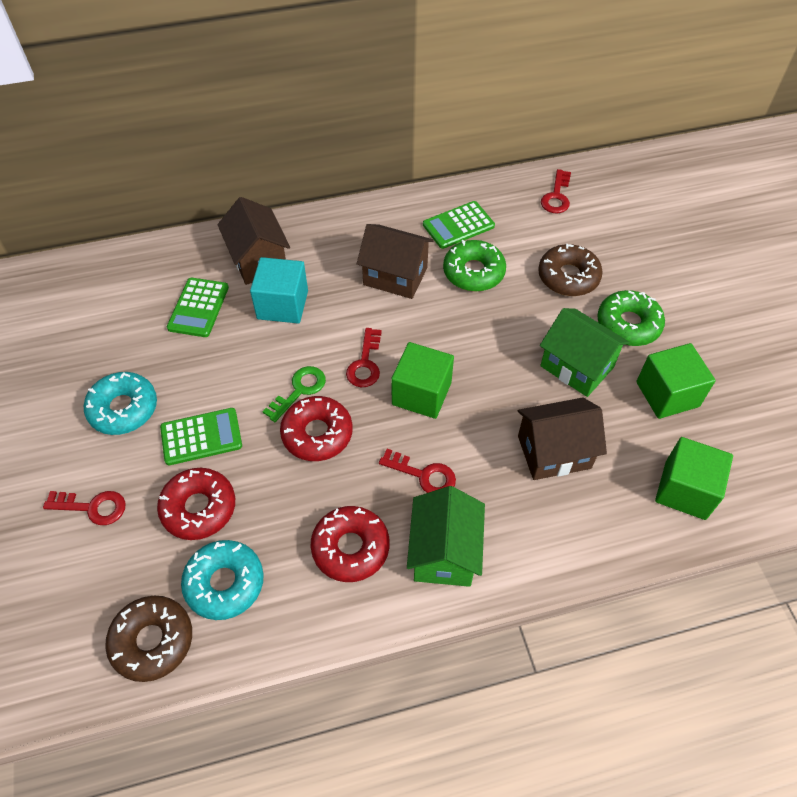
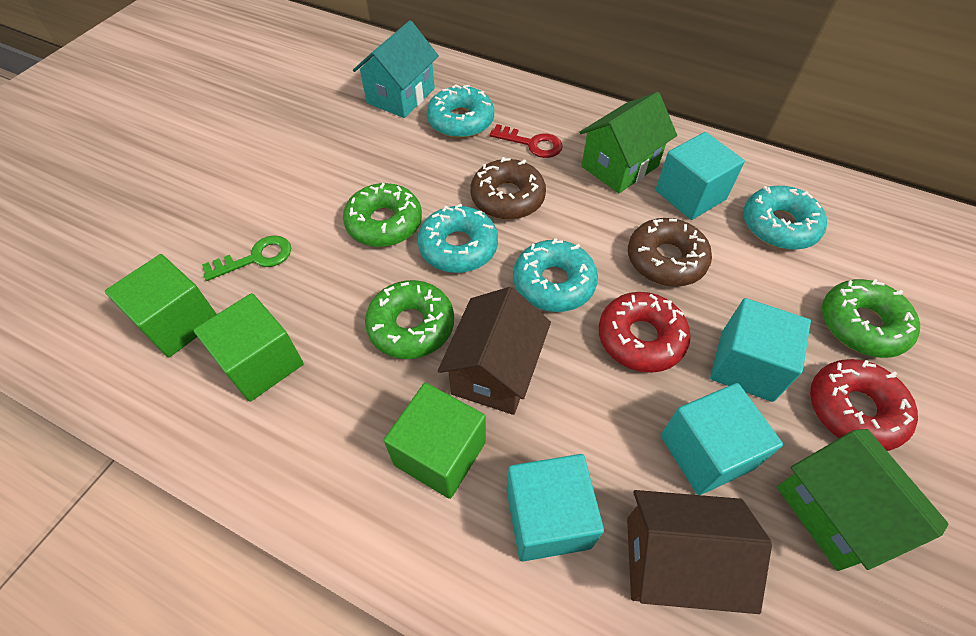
brown house: 3 -> 2
green calculator: 3 -> 0
green donut: 2 -> 3
red donut: 3 -> 2
red key: 4 -> 1
turquoise cube: 1 -> 4
turquoise donut: 2 -> 4
turquoise house: 0 -> 1

